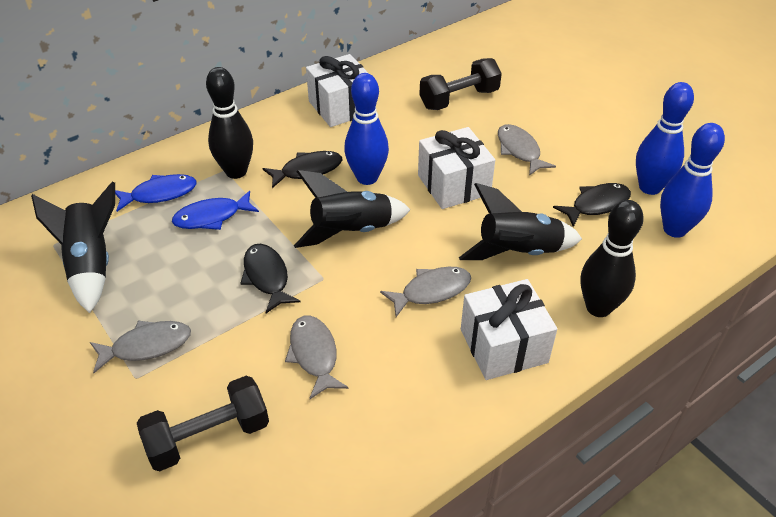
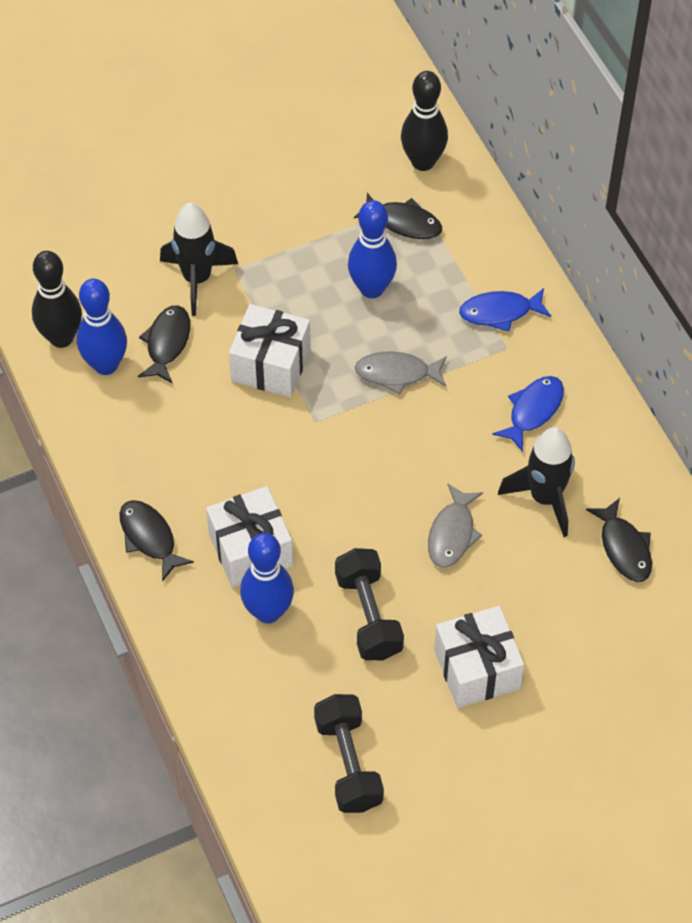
black fish: 3 -> 4
black rocket: 3 -> 2
grey fish: 4 -> 2

